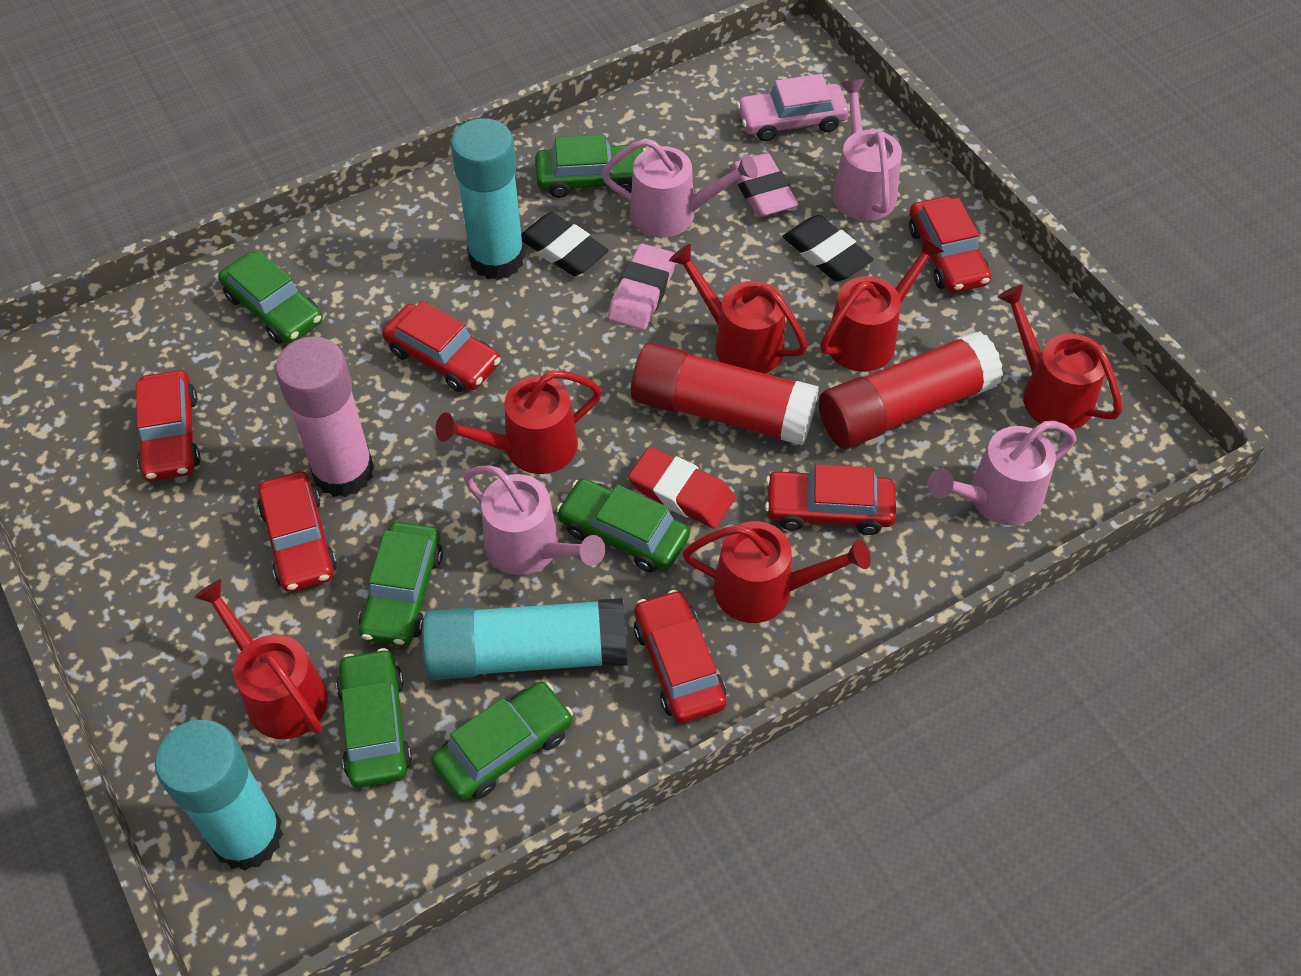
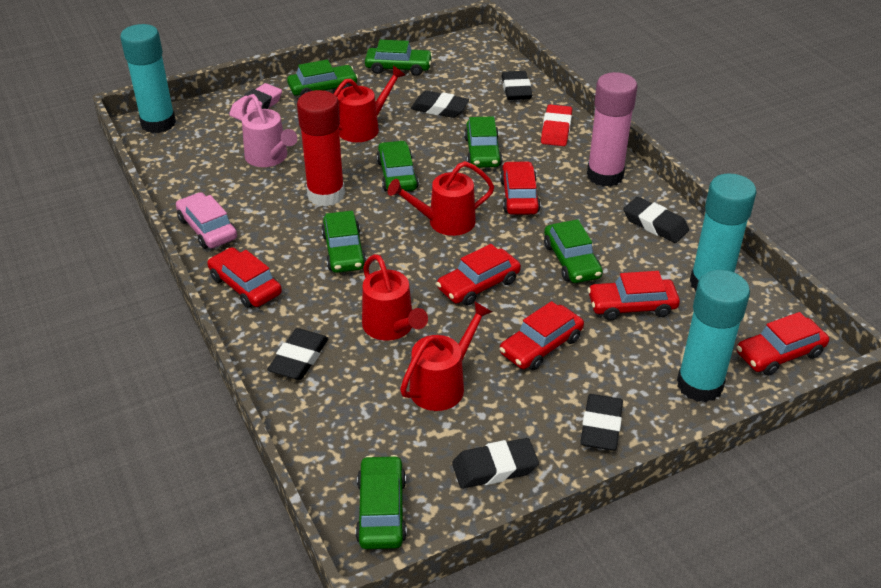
black eraser: 2 -> 6
green car: 6 -> 7
pink eraser: 2 -> 1
pink watering can: 4 -> 1
red glue stick: 2 -> 1
red watering can: 6 -> 4

